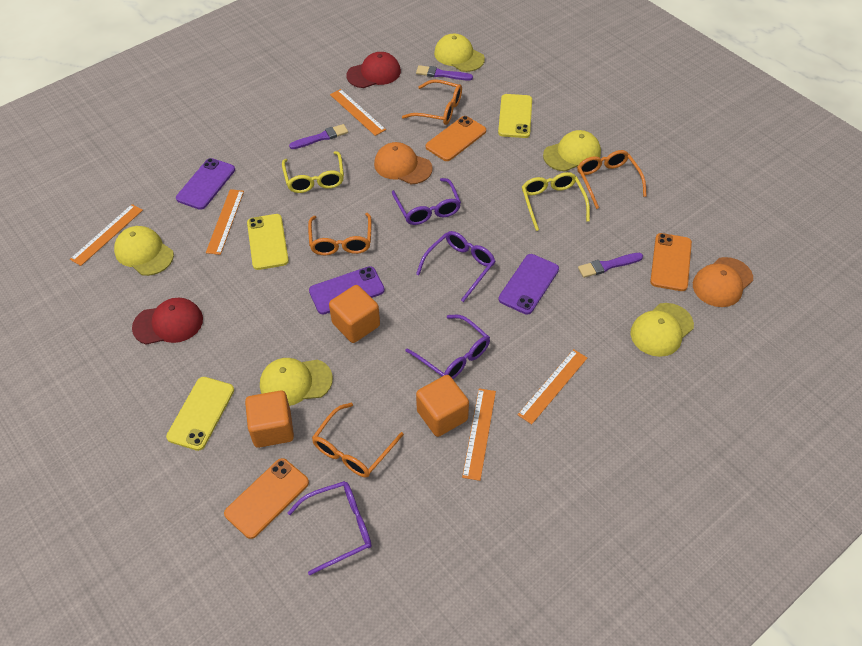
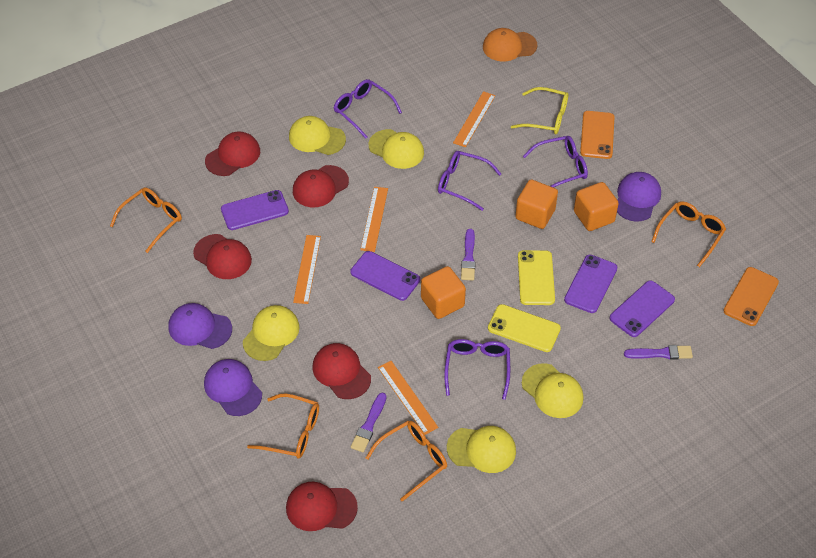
orange cap: 2 -> 1
orange phone: 3 -> 2
orange ruler: 5 -> 4
purple cap: 0 -> 3
purple phone: 3 -> 4
red cap: 2 -> 5
yellow glasses: 2 -> 1
yellow phone: 3 -> 2

